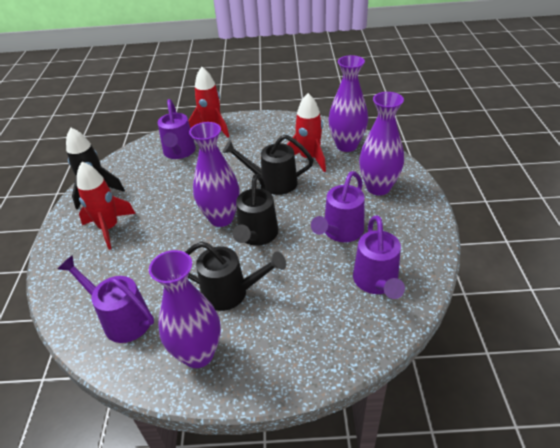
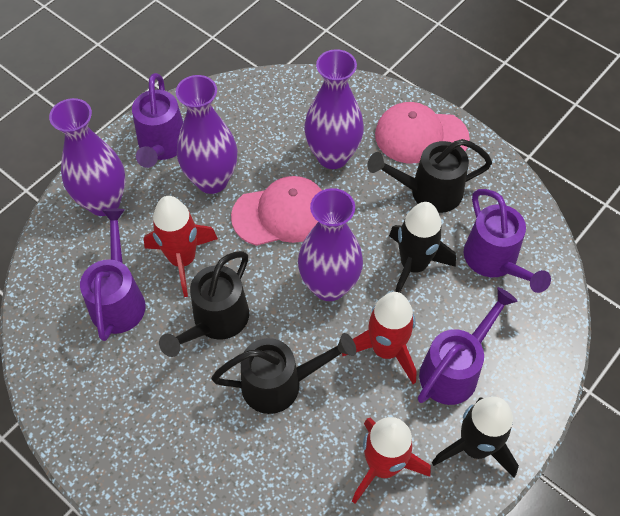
black rocket: 1 -> 2
pink cap: 0 -> 2

